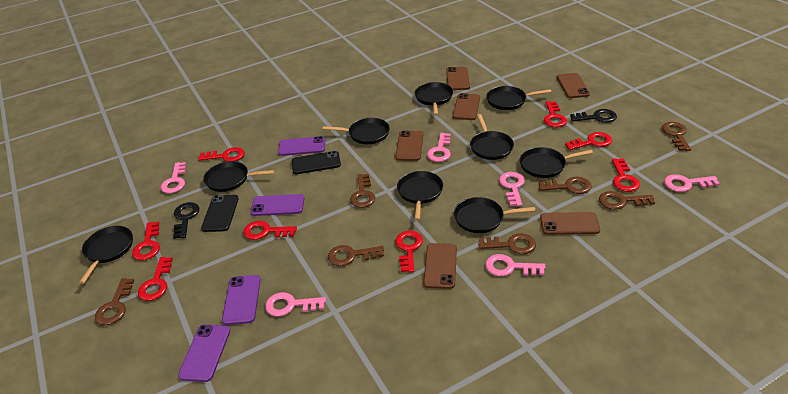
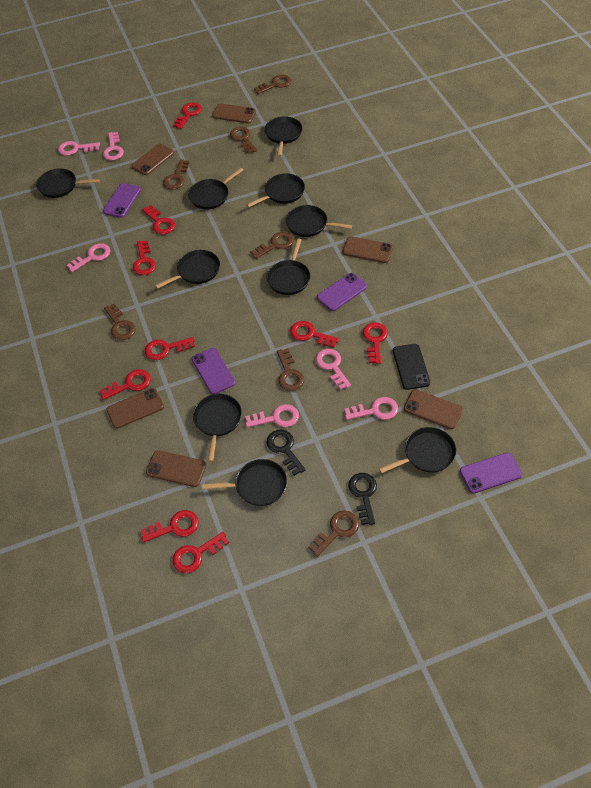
black pan: 9 -> 10
black phone: 2 -> 1
red key: 8 -> 9

